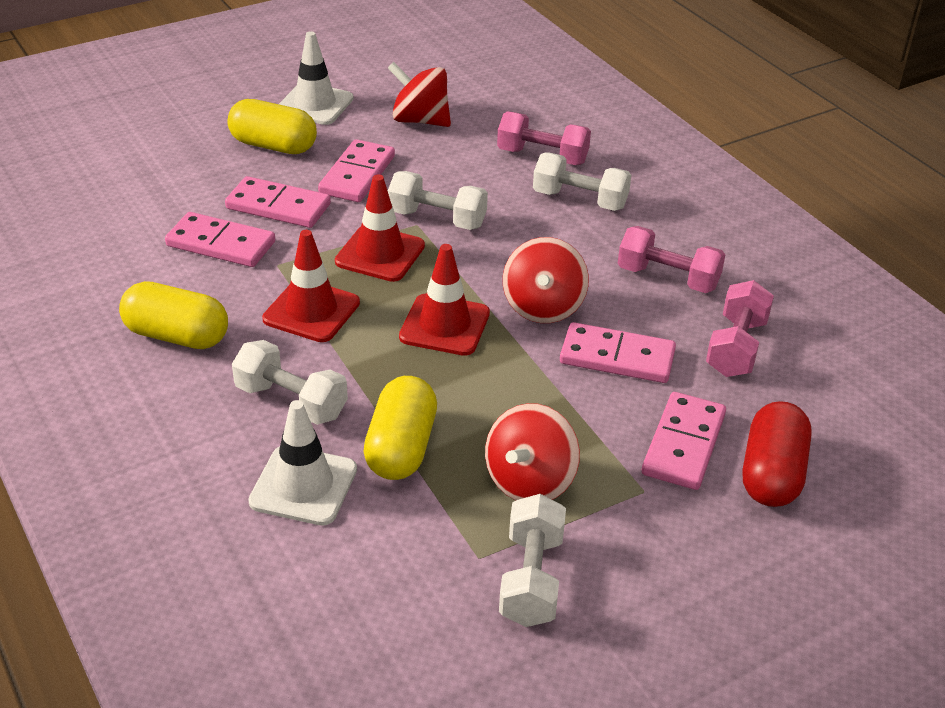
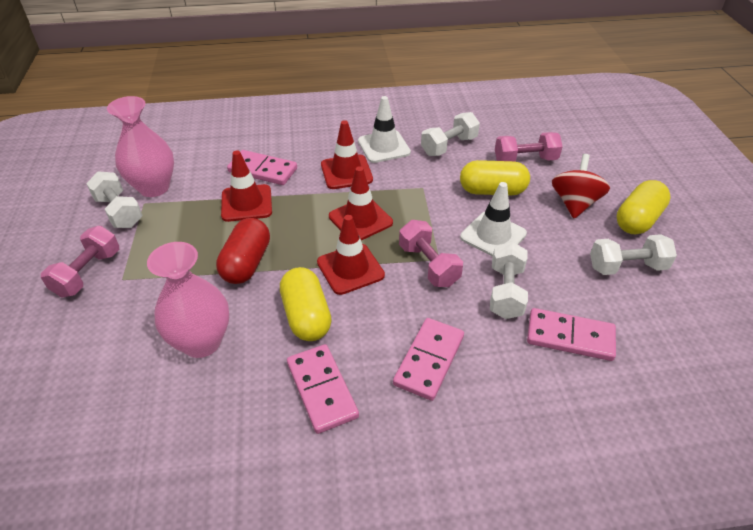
pink domino: 5 -> 4
pink vase: 0 -> 2
red spinning top: 3 -> 1
red traffic cone: 3 -> 4

